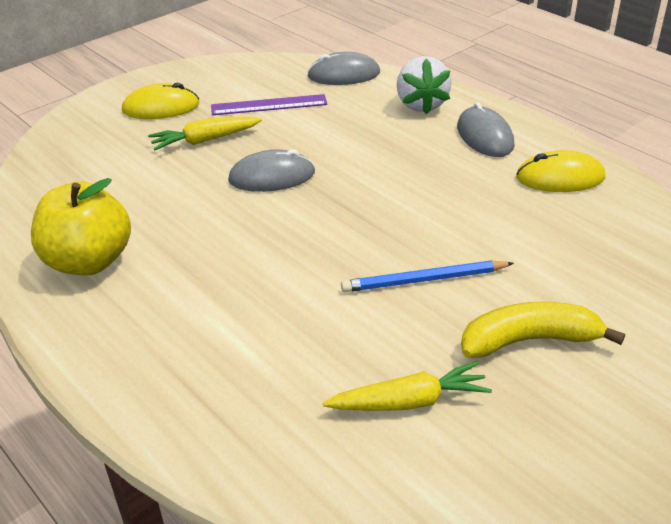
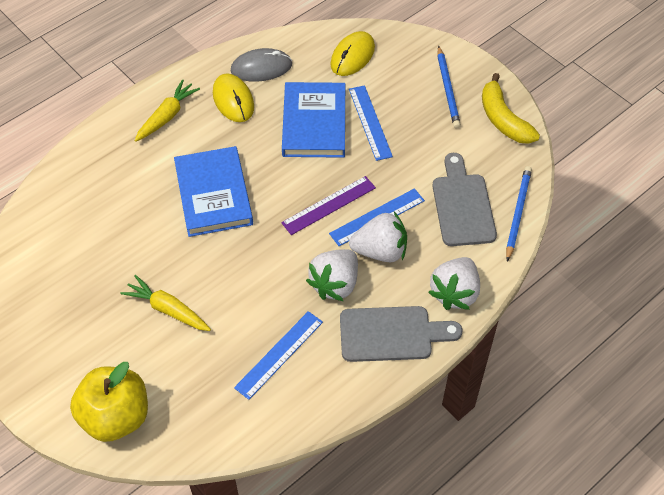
blue book: 0 -> 2
blue pencil: 1 -> 2
blue ruler: 0 -> 3
grey cutting board: 0 -> 2
grey mouse: 3 -> 1
white strawberry: 1 -> 3

